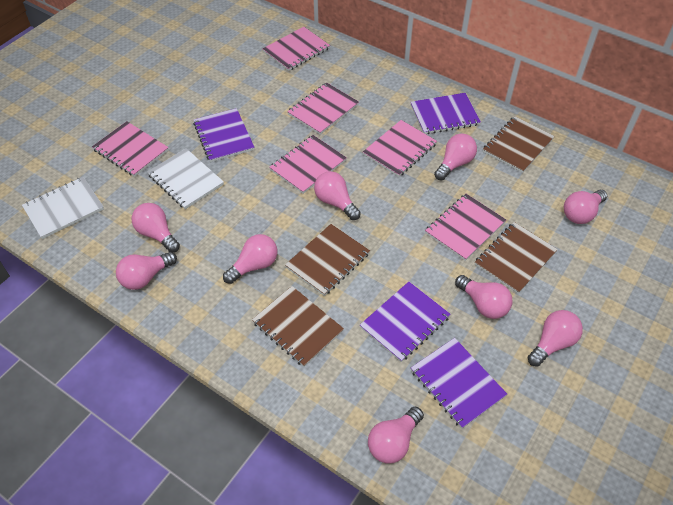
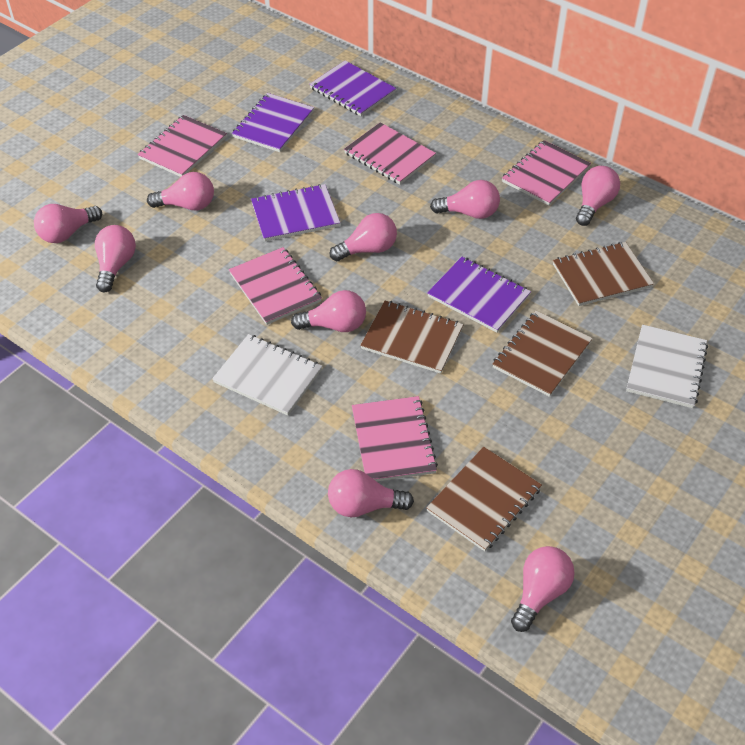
pink notebook: 6 -> 5

